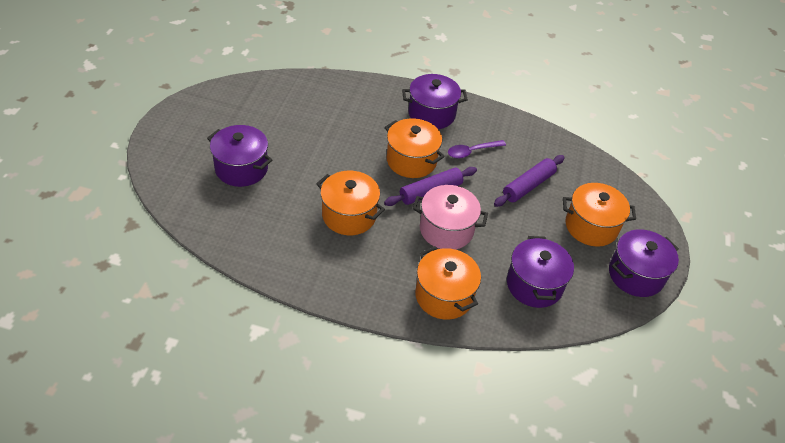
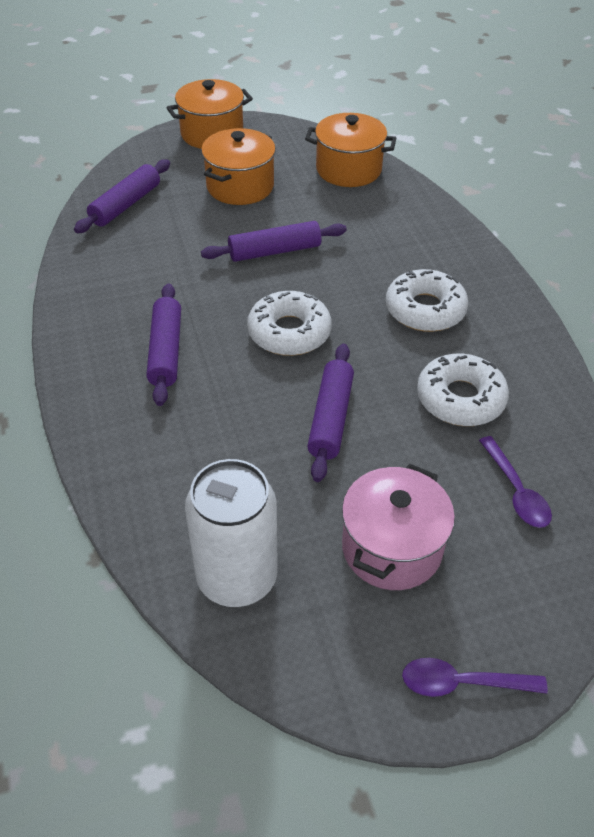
orange pot: 4 -> 3
purple pot: 4 -> 0
purple rolling pin: 2 -> 4
purple spoon: 1 -> 2
white can: 0 -> 1
white donut: 0 -> 3

